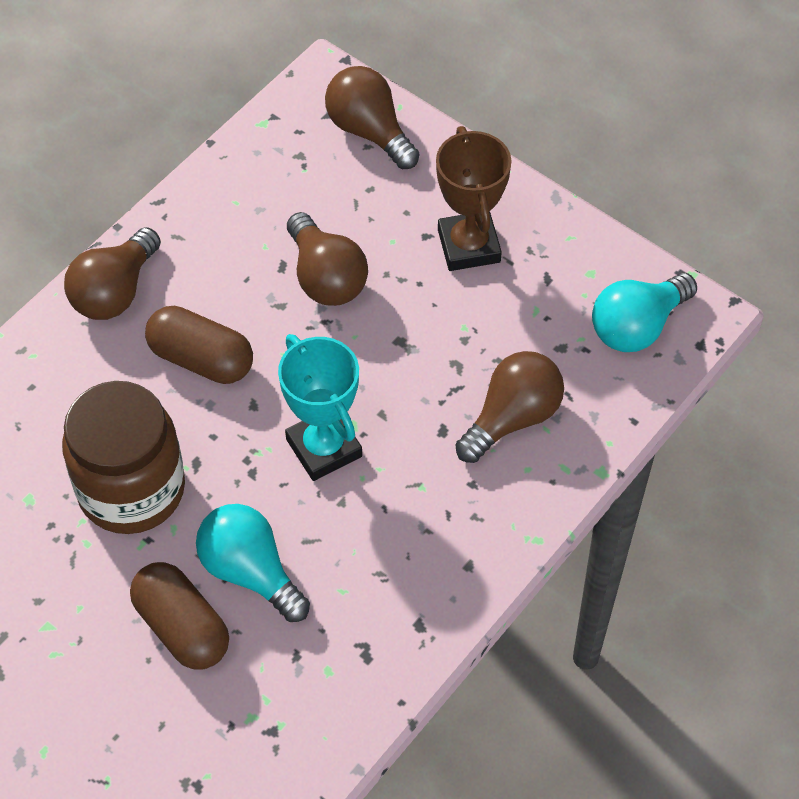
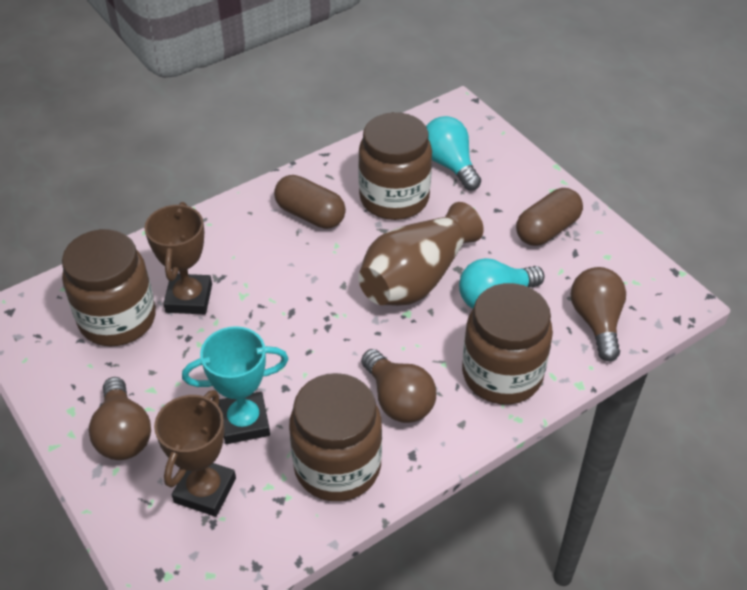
brown jar: 1 -> 4
brown light bulb: 4 -> 3
brown trophy: 1 -> 2
brown vase: 0 -> 1

